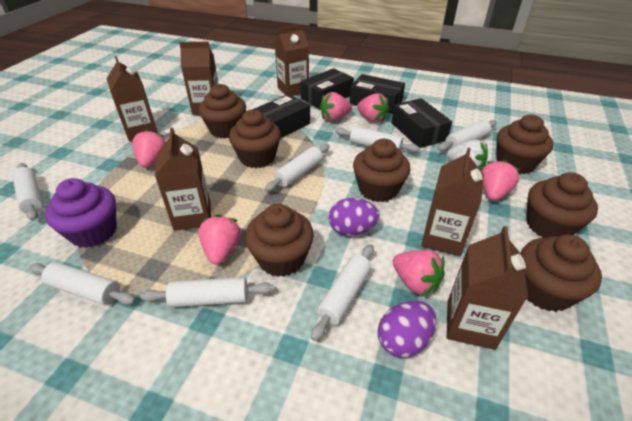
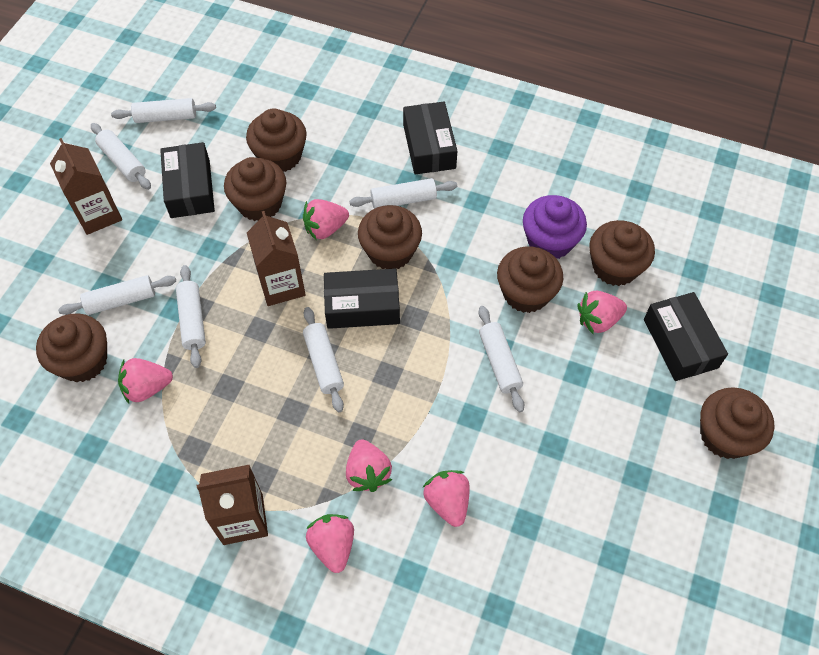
brown carton: 6 -> 3
purple egg: 2 -> 0
white strawberry: 1 -> 0

